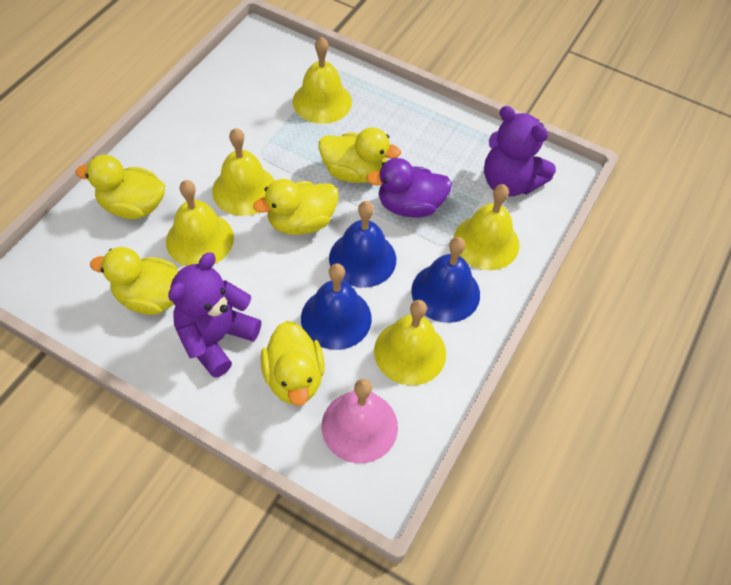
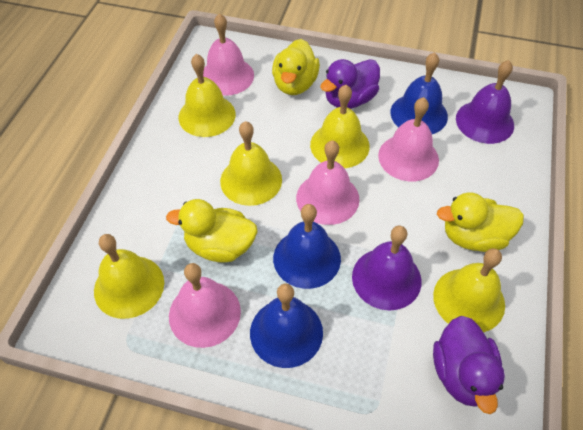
pink bell: 1 -> 4
purple bell: 0 -> 2
purple duck: 1 -> 2
purple teddy bear: 2 -> 0
yellow duck: 5 -> 3

